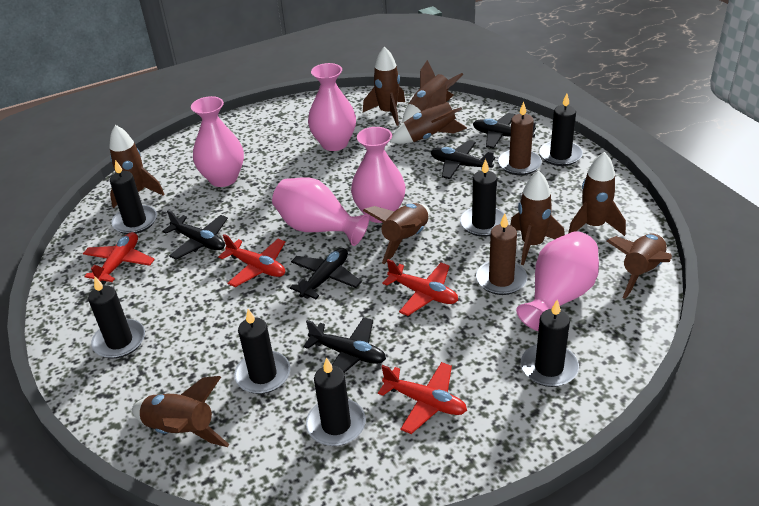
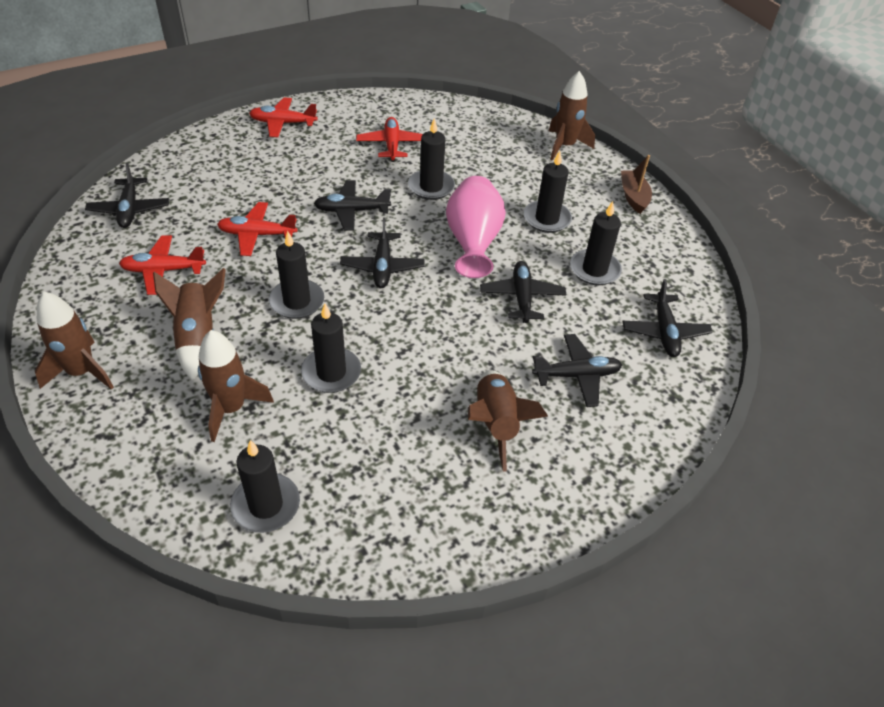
black candle: 7 -> 6
black plane: 5 -> 6
brown boat: 0 -> 1
brown candle: 2 -> 0
brown rocket: 9 -> 5
pink vase: 5 -> 1

